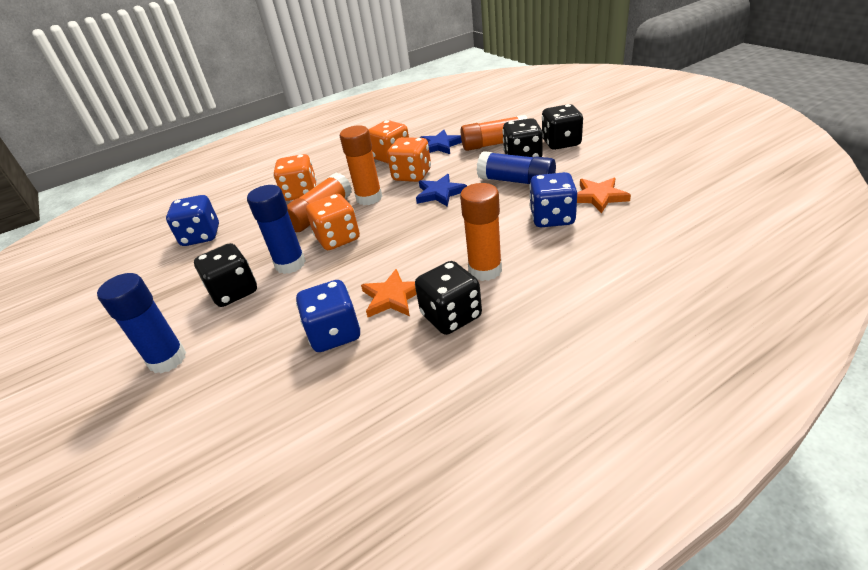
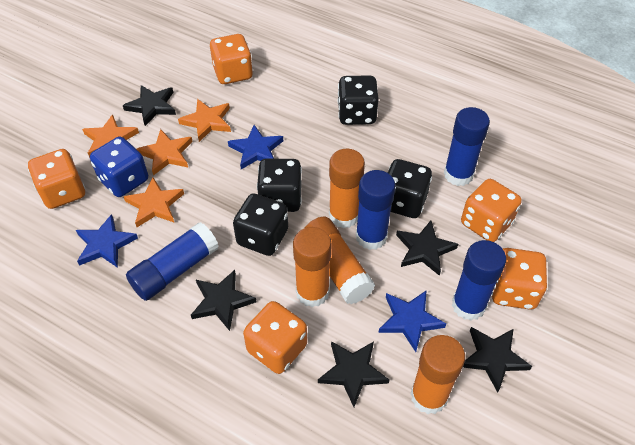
black star: 0 -> 5
blue dice: 3 -> 1
blue glue stick: 3 -> 4
blue star: 2 -> 3
orange dice: 4 -> 5
orange star: 2 -> 4

